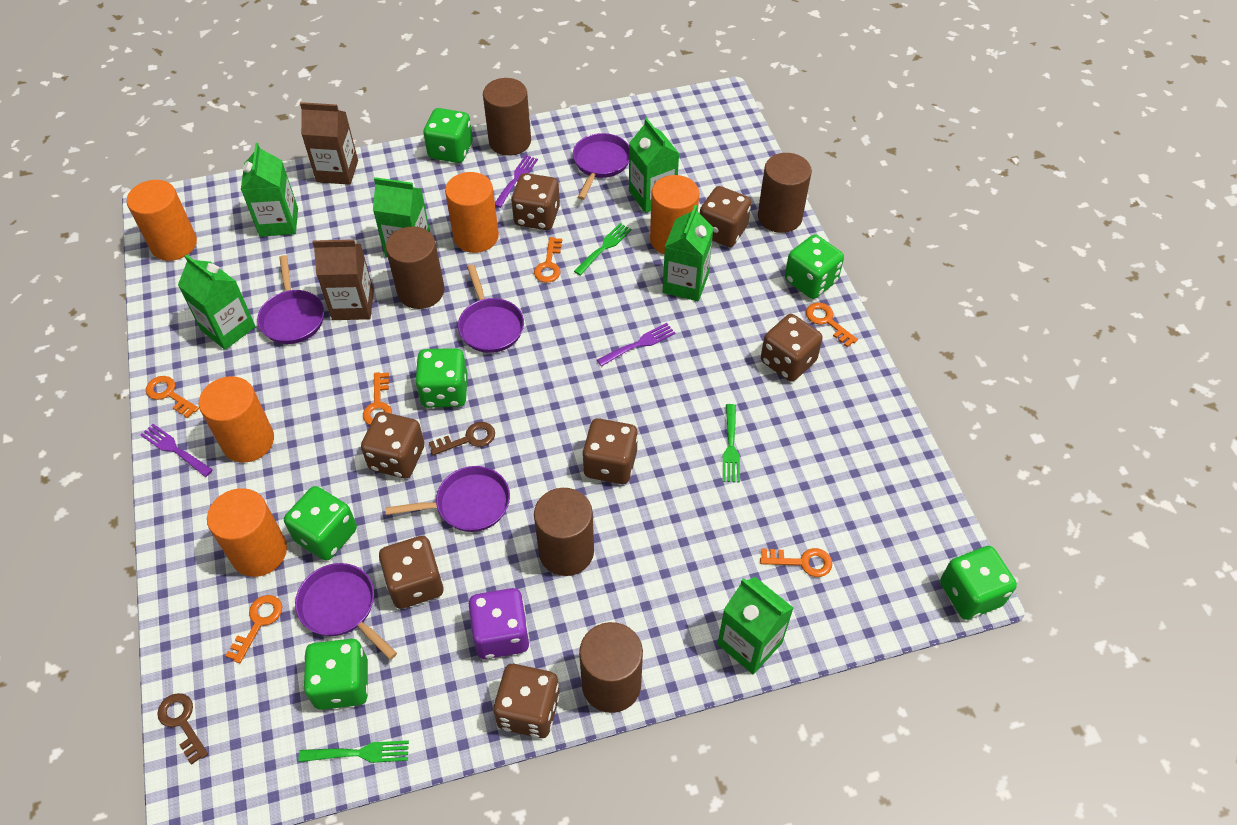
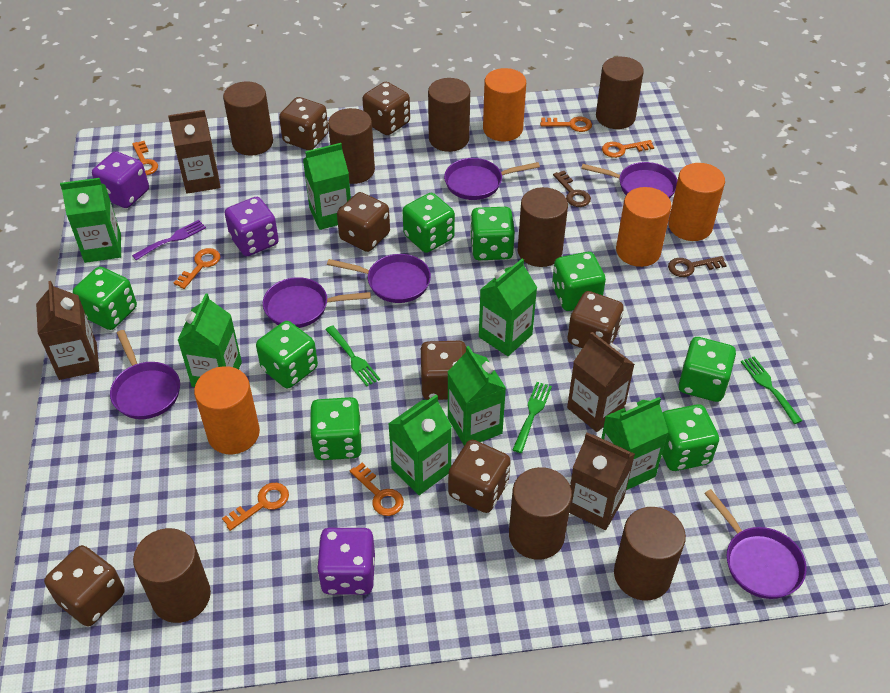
brown carton: 2 -> 4
brown cylinder: 5 -> 8
green carton: 6 -> 7
green dice: 6 -> 8
orange cylinder: 5 -> 4
purple dice: 1 -> 3
purple fork: 3 -> 1
purple pan: 5 -> 6

